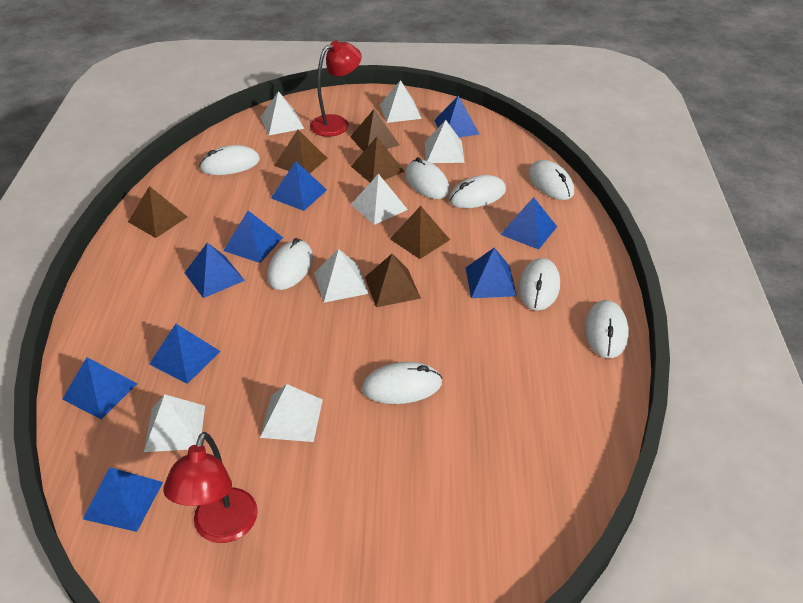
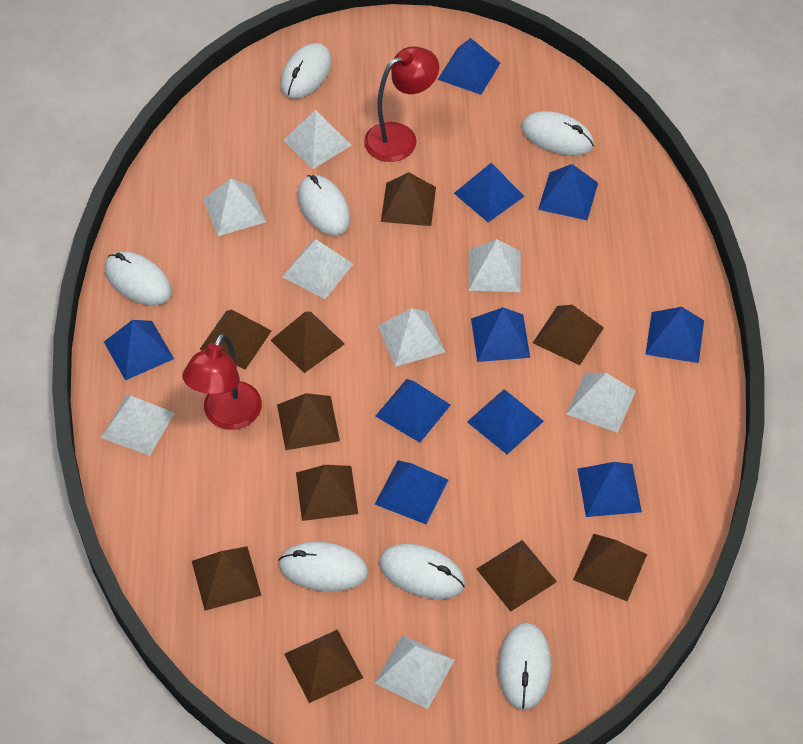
blue pyramid: 9 -> 10
brown pyramid: 6 -> 10
white mouse: 8 -> 7
white pyramid: 7 -> 8

